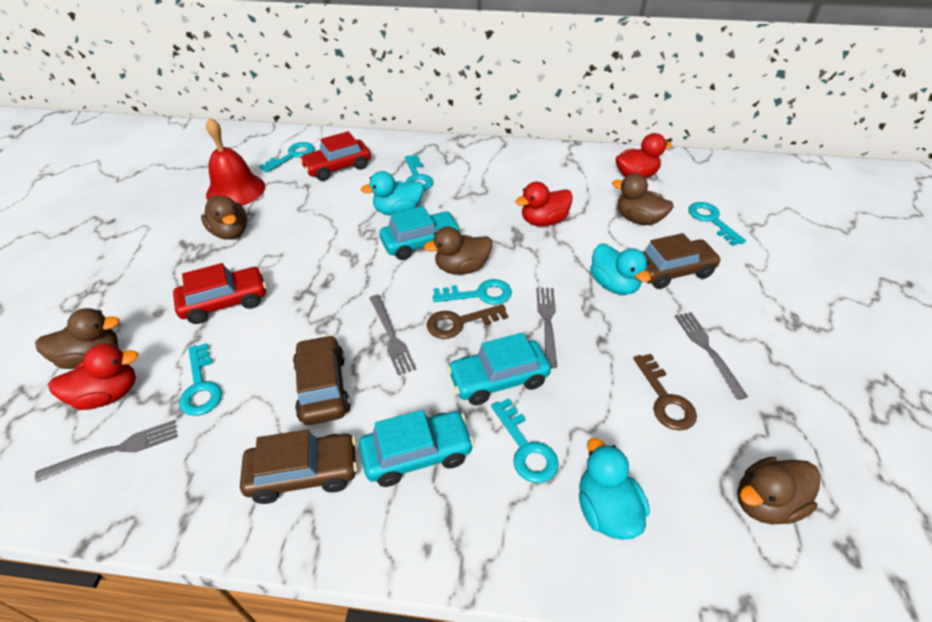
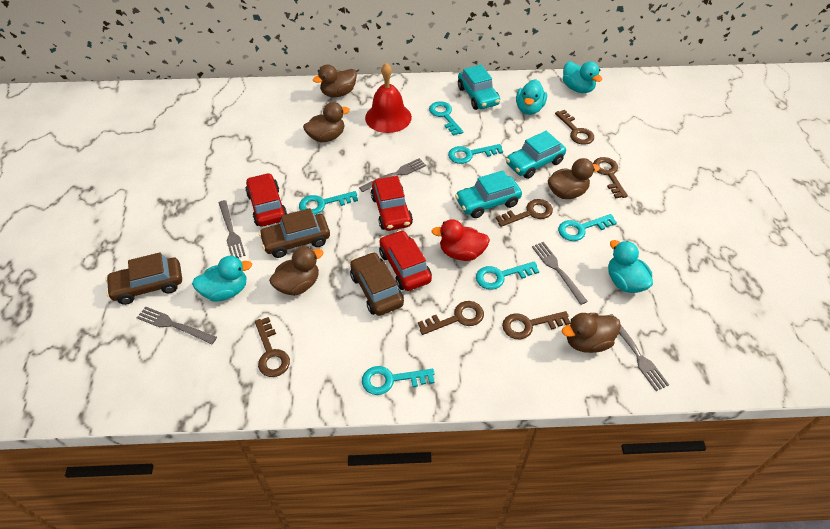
brown key: 2 -> 6
grey fork: 4 -> 5
red car: 2 -> 3
red duck: 3 -> 1
turquoise duck: 3 -> 4

